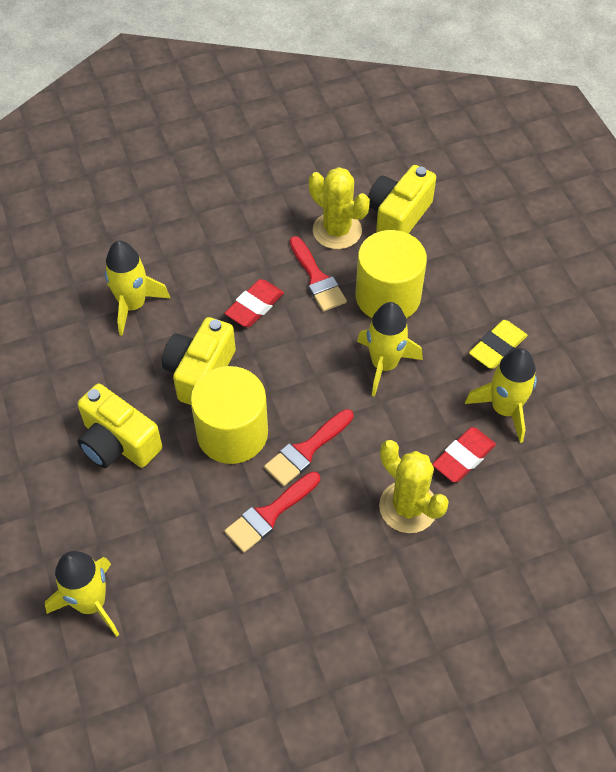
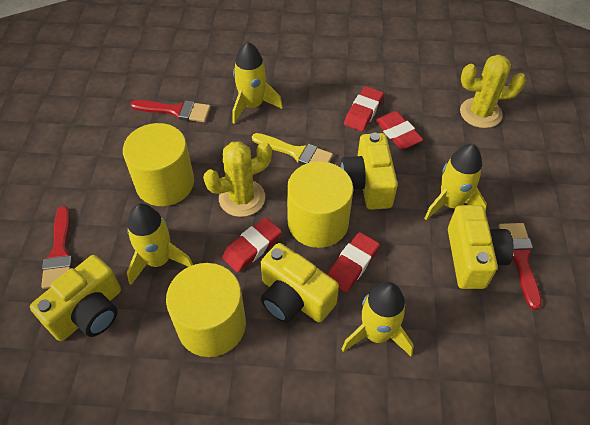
red eraser: 2 -> 4
yellow brush: 0 -> 1
yellow camera: 3 -> 4
yellow cylinder: 2 -> 3
yellow eraser: 1 -> 0

